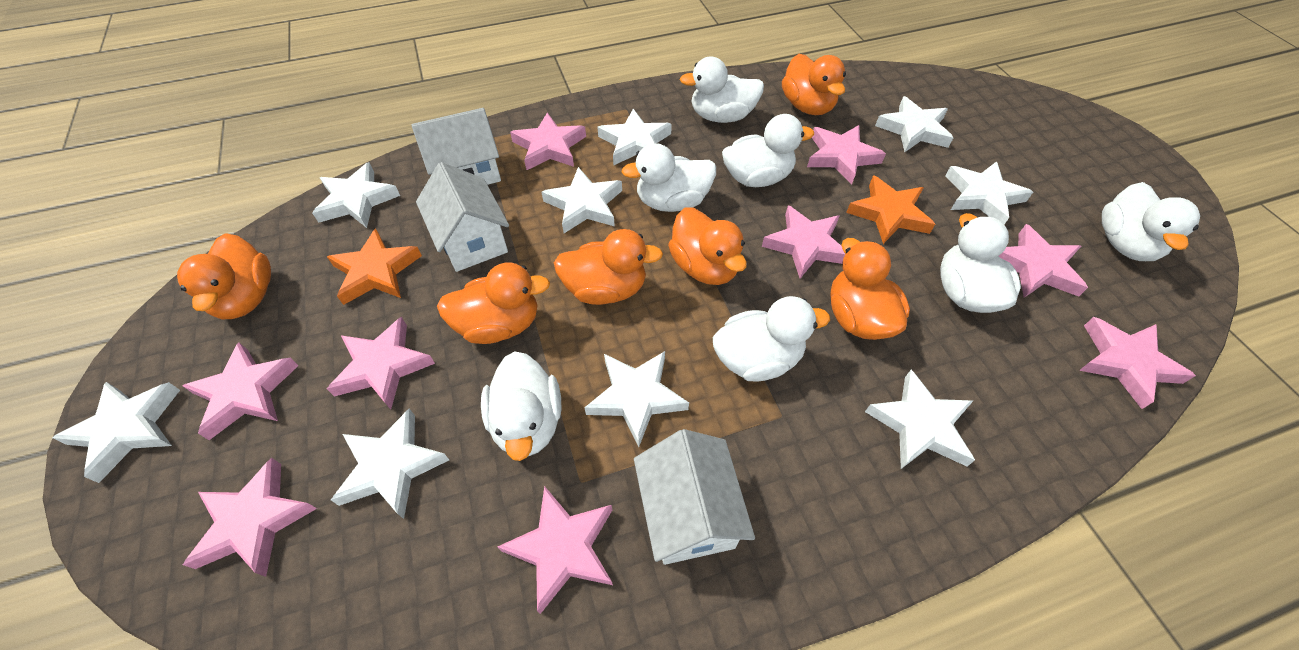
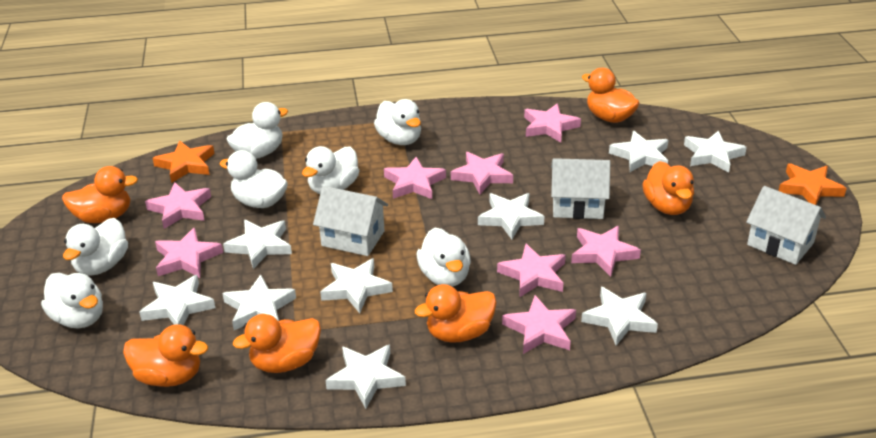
pink star: 9 -> 8

